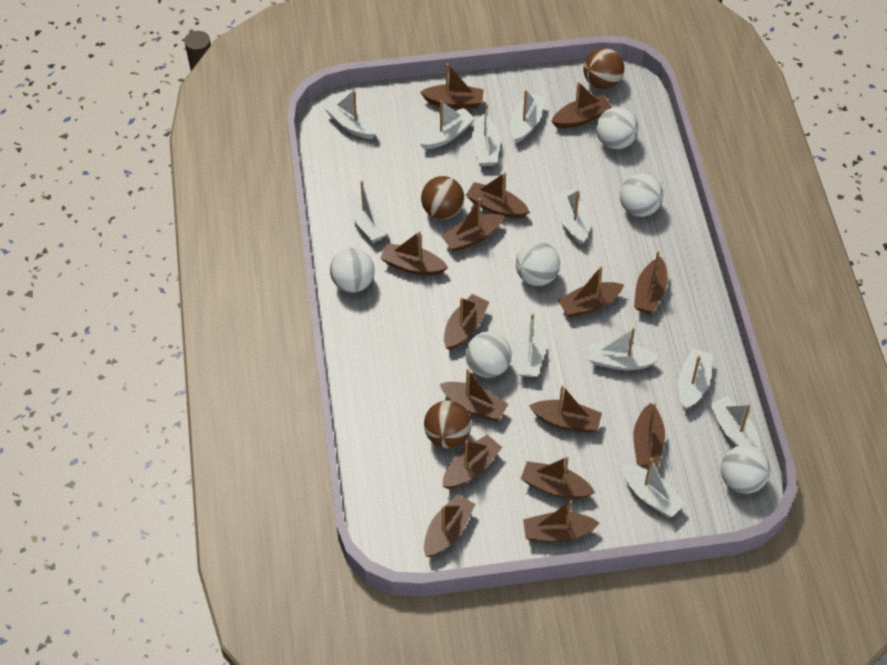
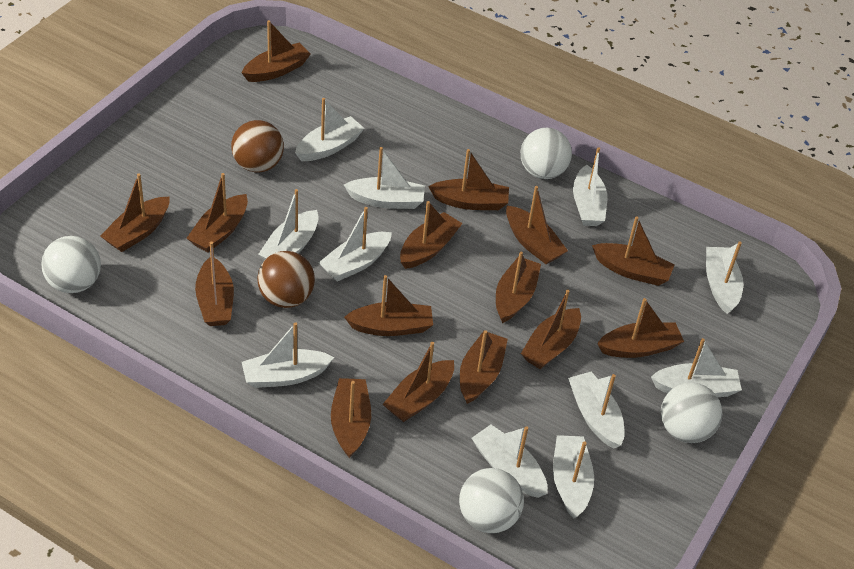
brown ball: 3 -> 2
white ball: 6 -> 4

